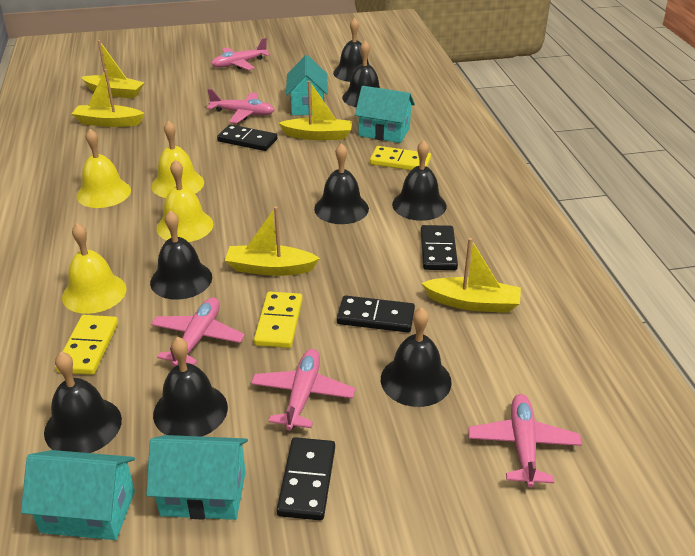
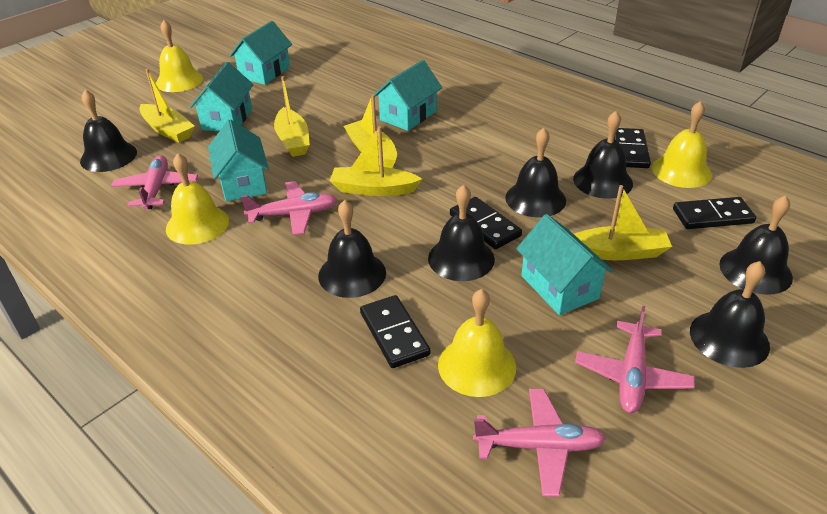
black bell: 8 -> 7
pink plane: 5 -> 4
turquoise house: 4 -> 5
yellow domino: 3 -> 0

